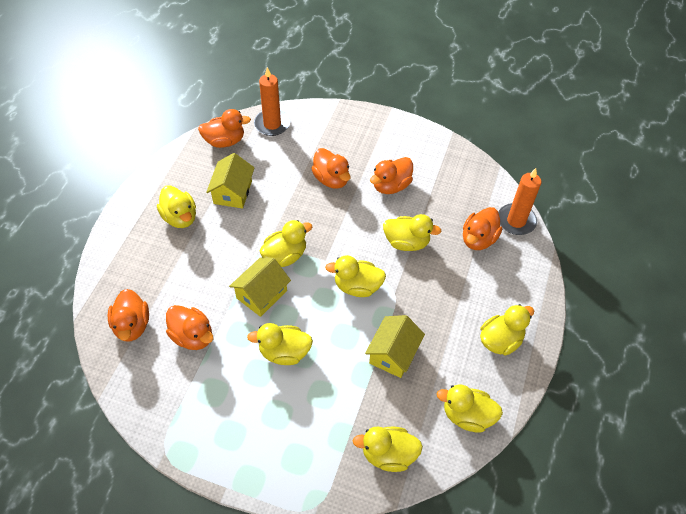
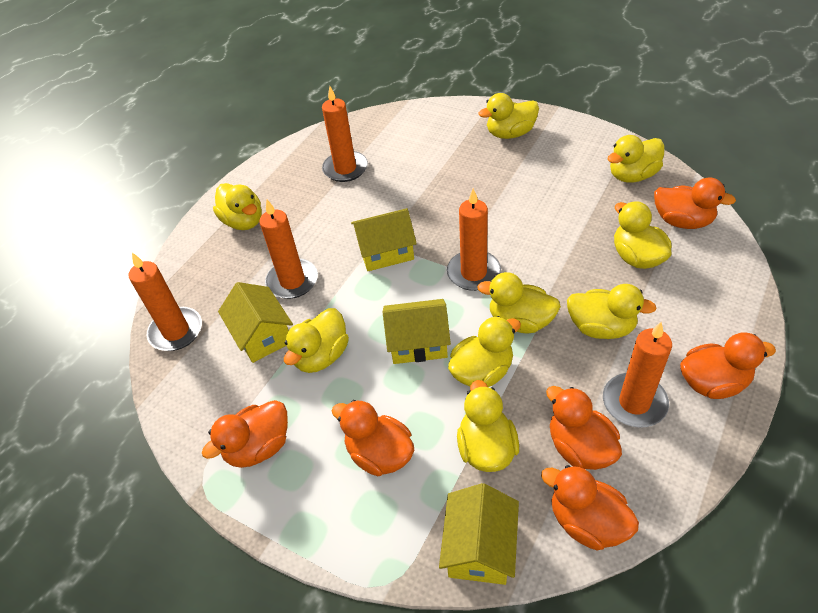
orange candle: 2 -> 5
yellow duck: 8 -> 9
yellow house: 3 -> 4

